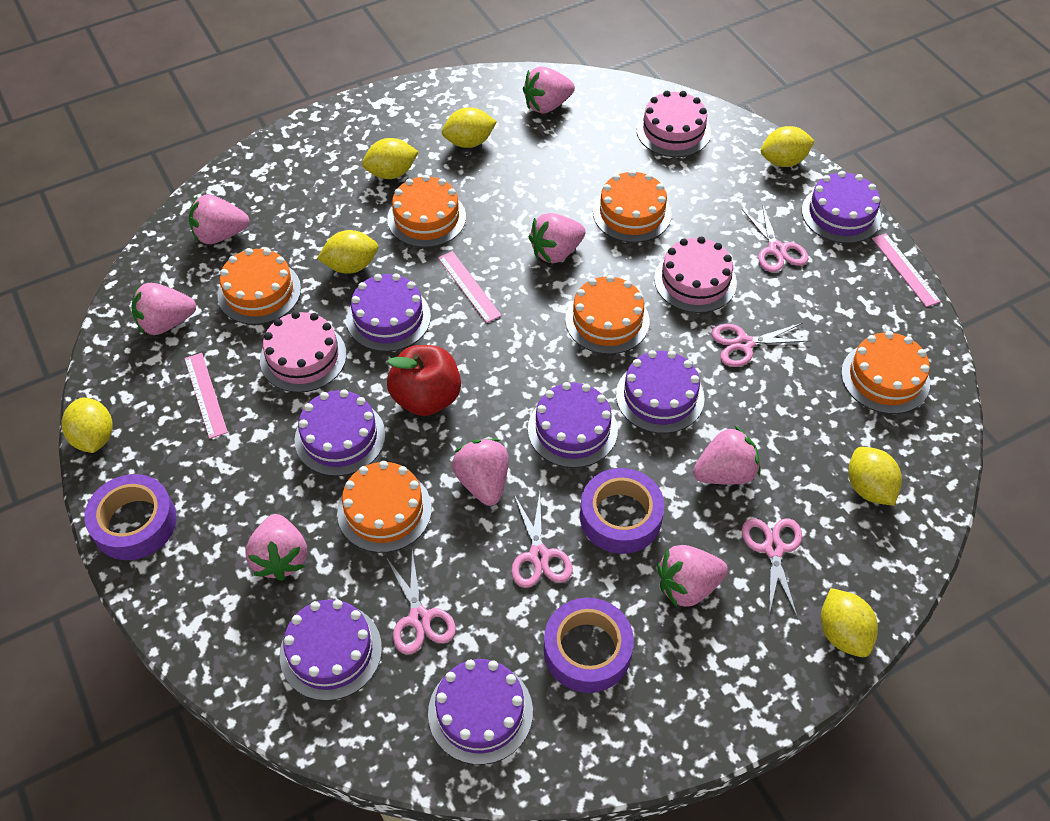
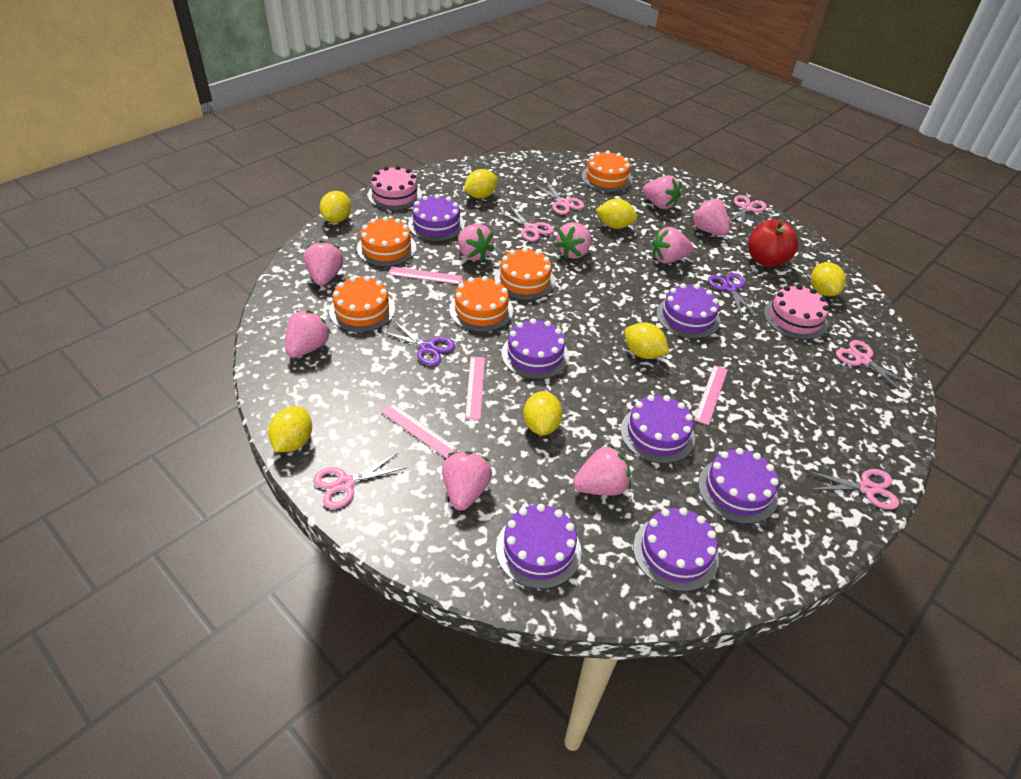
orange cake: 6 -> 5
pink cake: 3 -> 2
pink ruler: 3 -> 4
pink scissors: 5 -> 6
pink strawberry: 8 -> 9
purple scissors: 0 -> 2
purple tape: 3 -> 0

